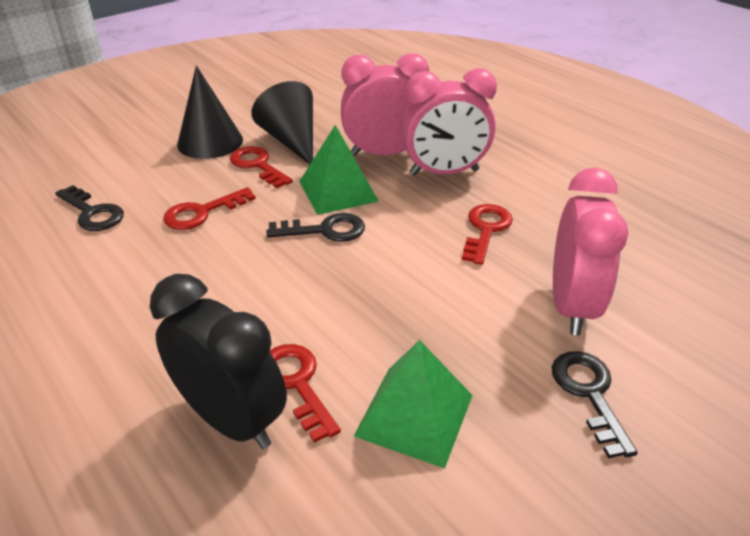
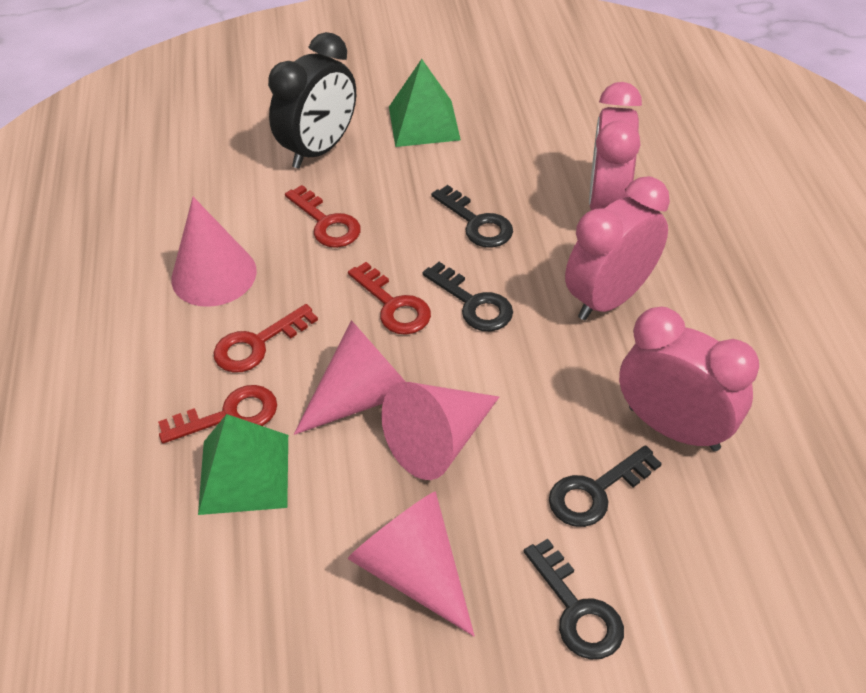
black cone: 2 -> 0
black key: 3 -> 4
pink cone: 0 -> 4

